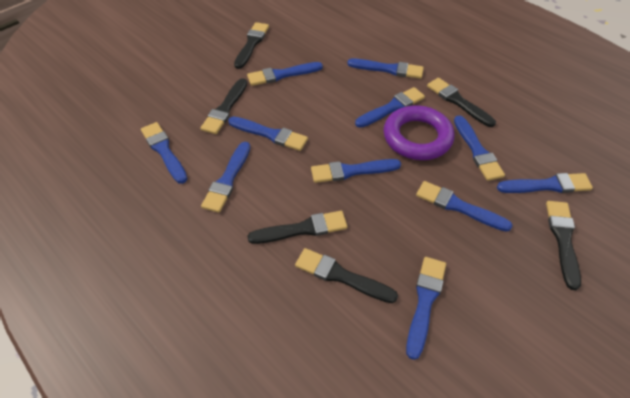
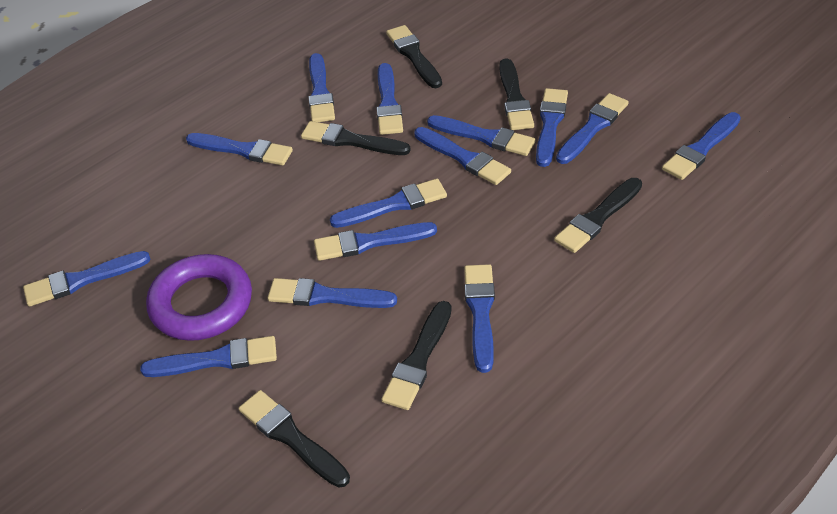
blue brush: 11 -> 14

